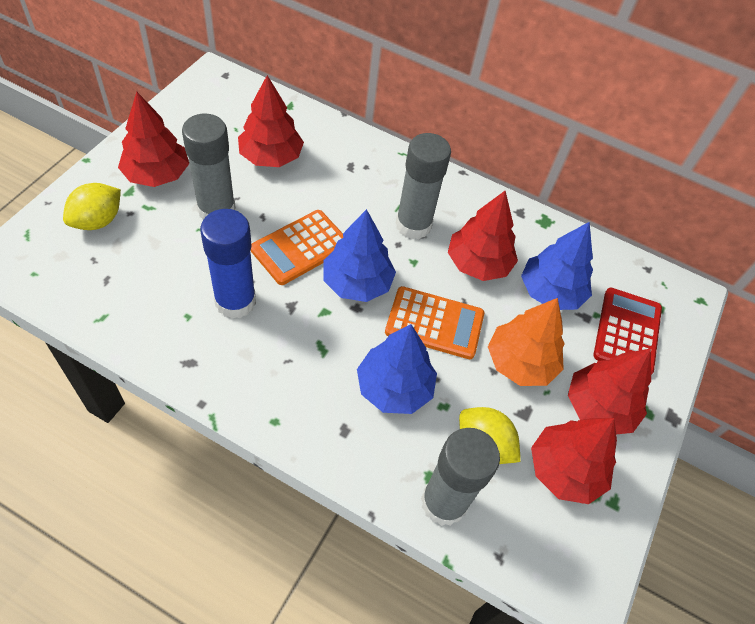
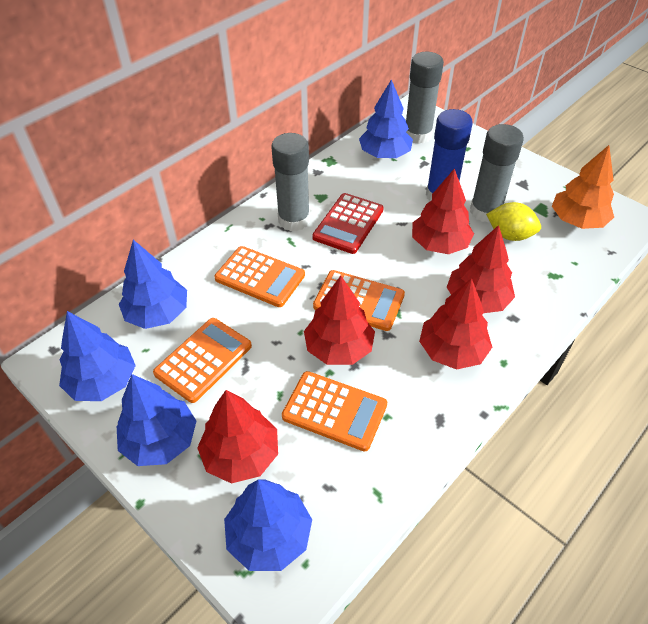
blue tree: 3 -> 5
orange calculator: 2 -> 4
yellow lemon: 2 -> 1

